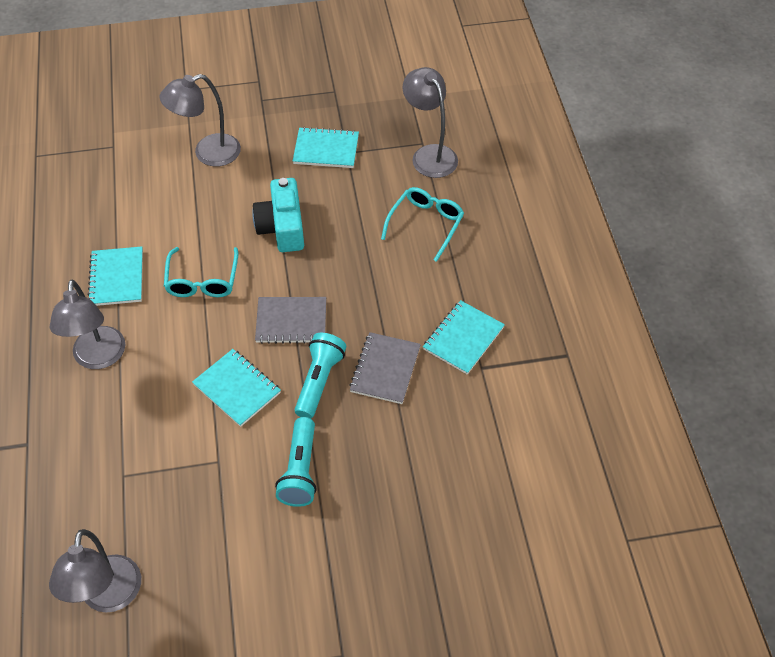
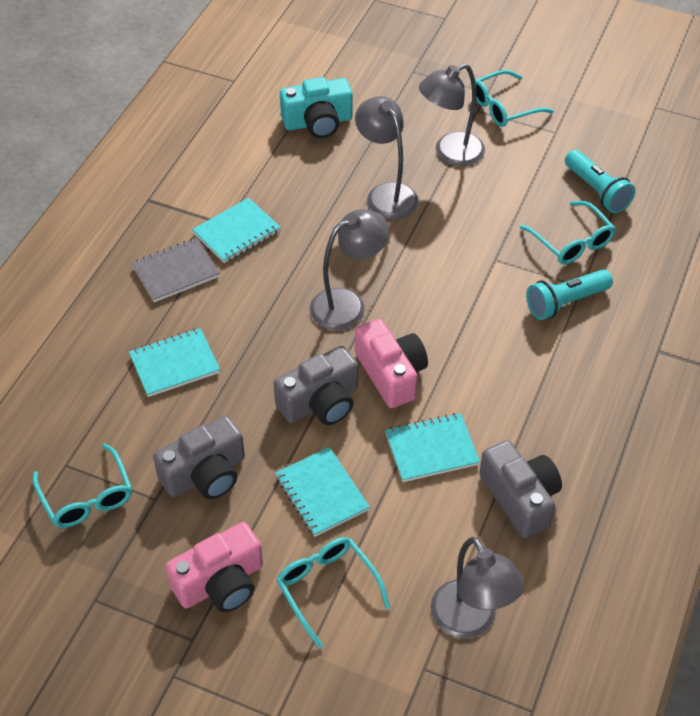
grey camera: 0 -> 3
grey notebook: 2 -> 1
pink camera: 0 -> 2
turquoise glasses: 2 -> 4

